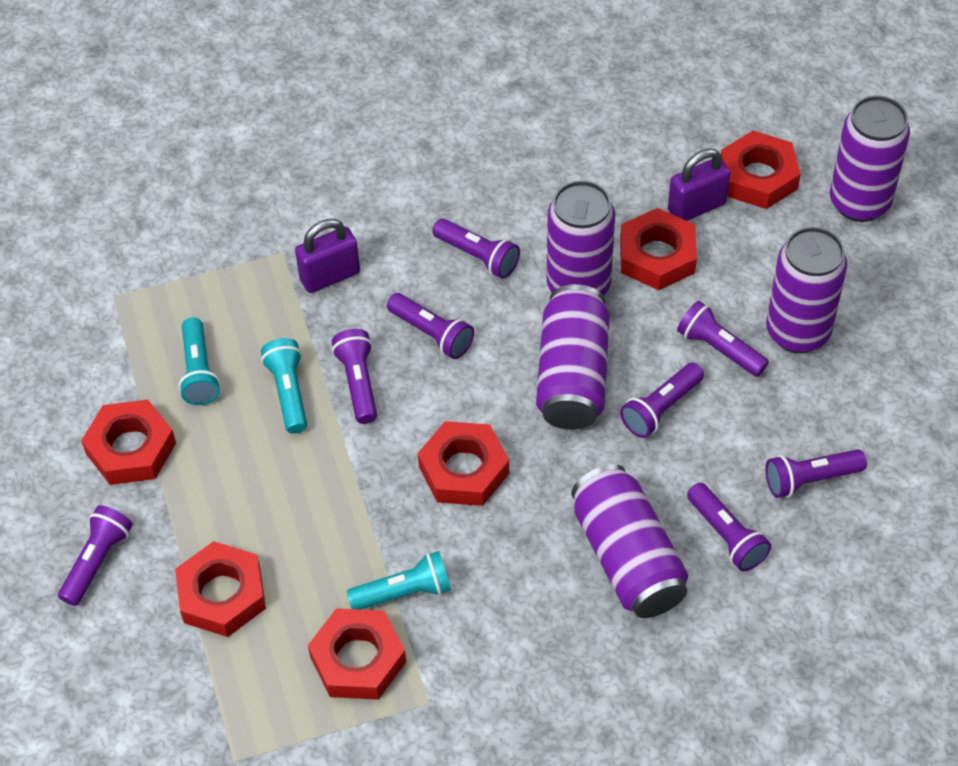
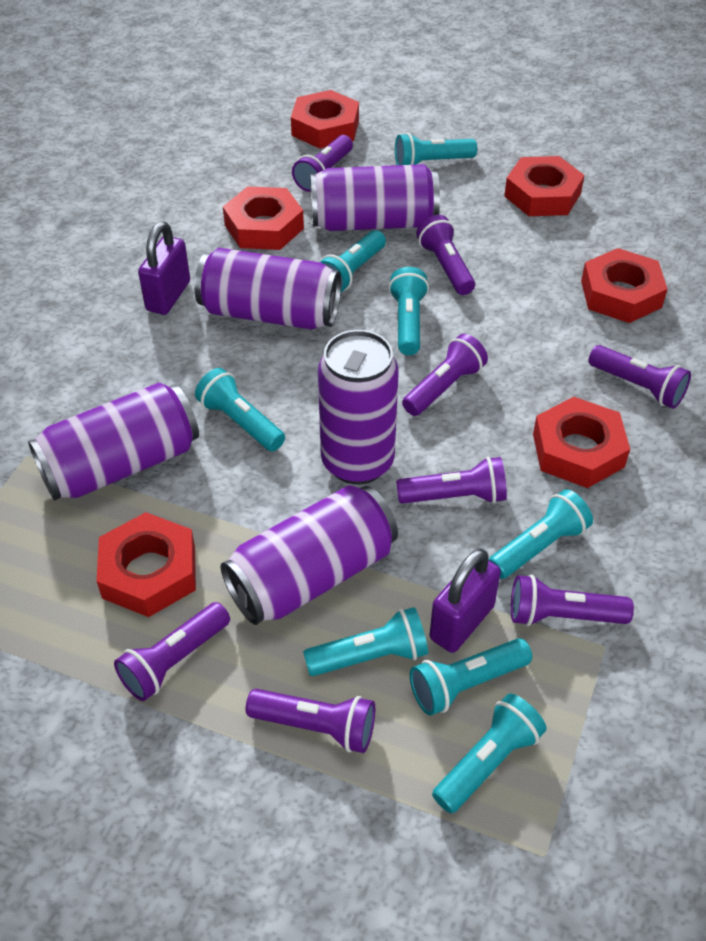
turquoise flashlight: 3 -> 8

